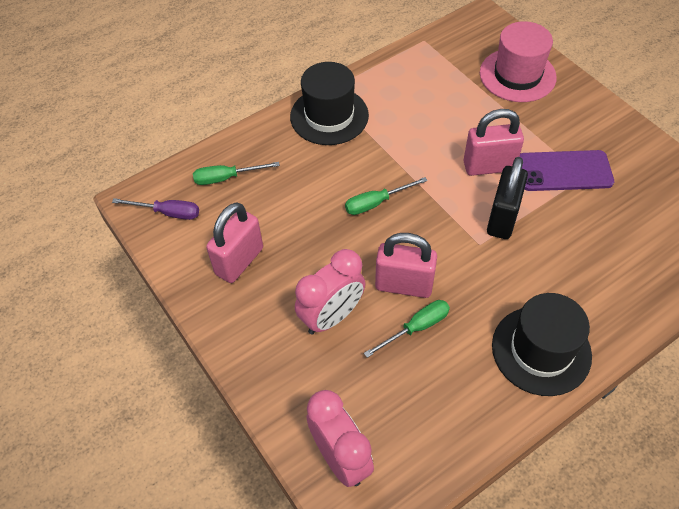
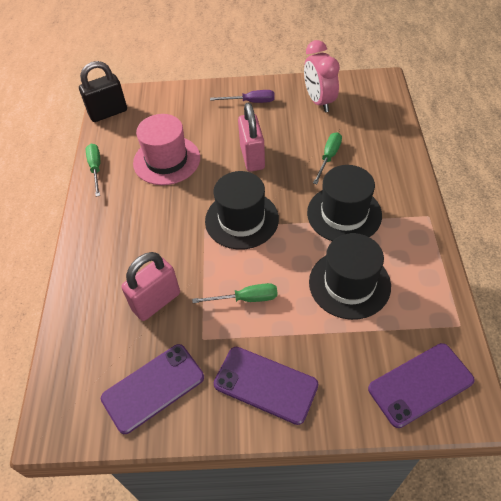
black hat: 2 -> 3
pink clock: 2 -> 1
pink padlock: 3 -> 2
purple phone: 1 -> 3

